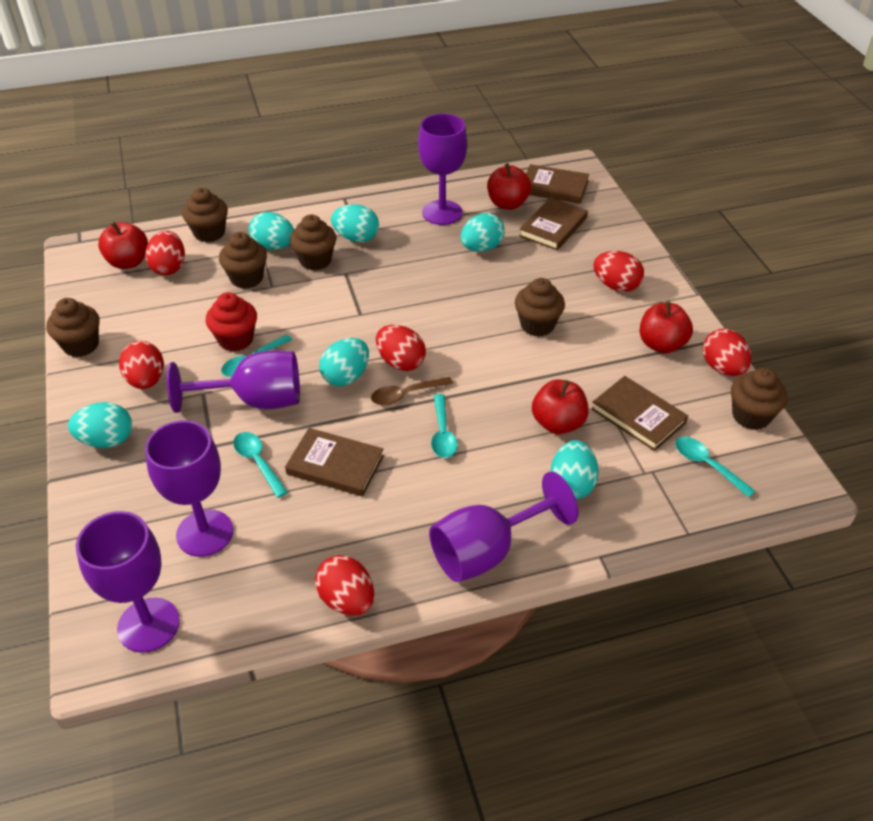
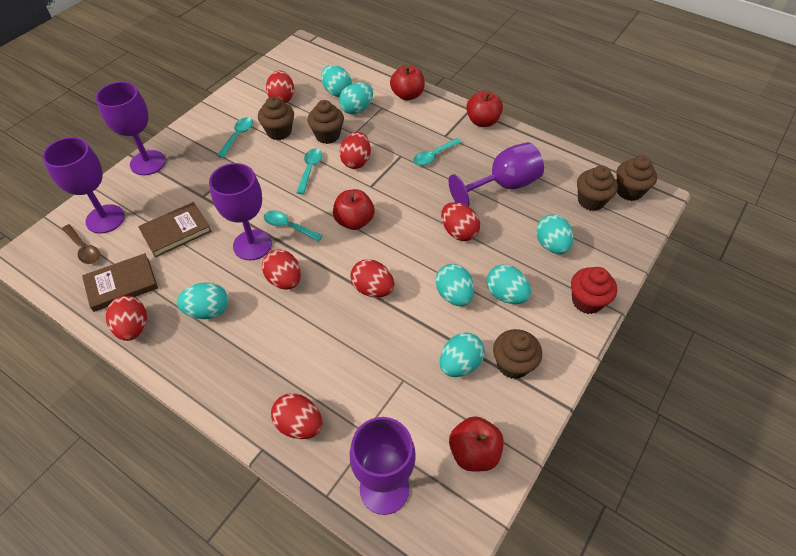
brown book: 4 -> 2
brown cupcake: 6 -> 5
red egg: 6 -> 7
turquoise egg: 6 -> 7

